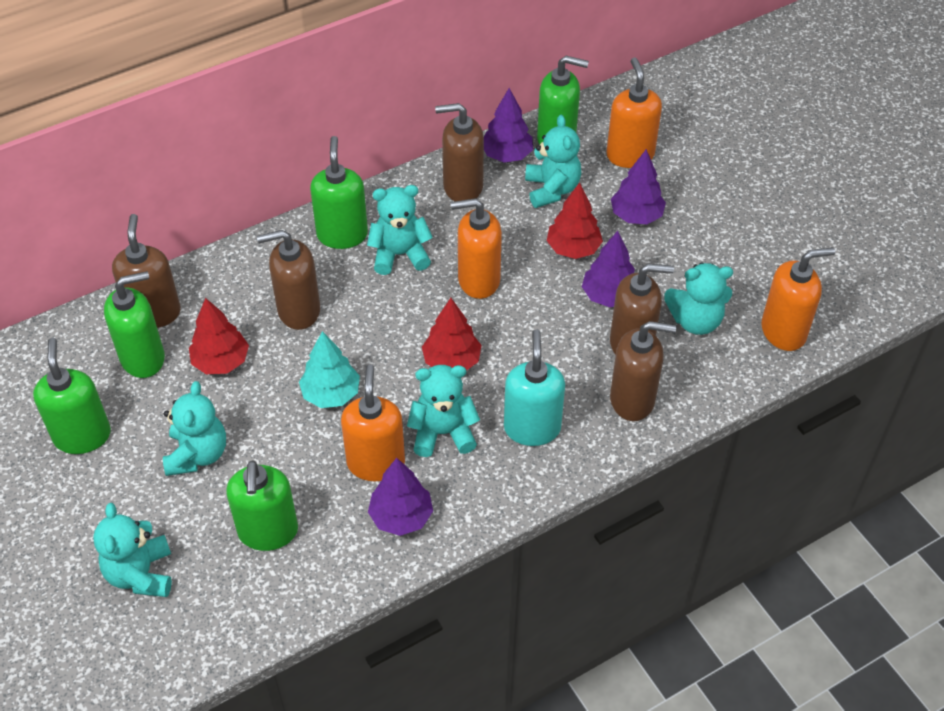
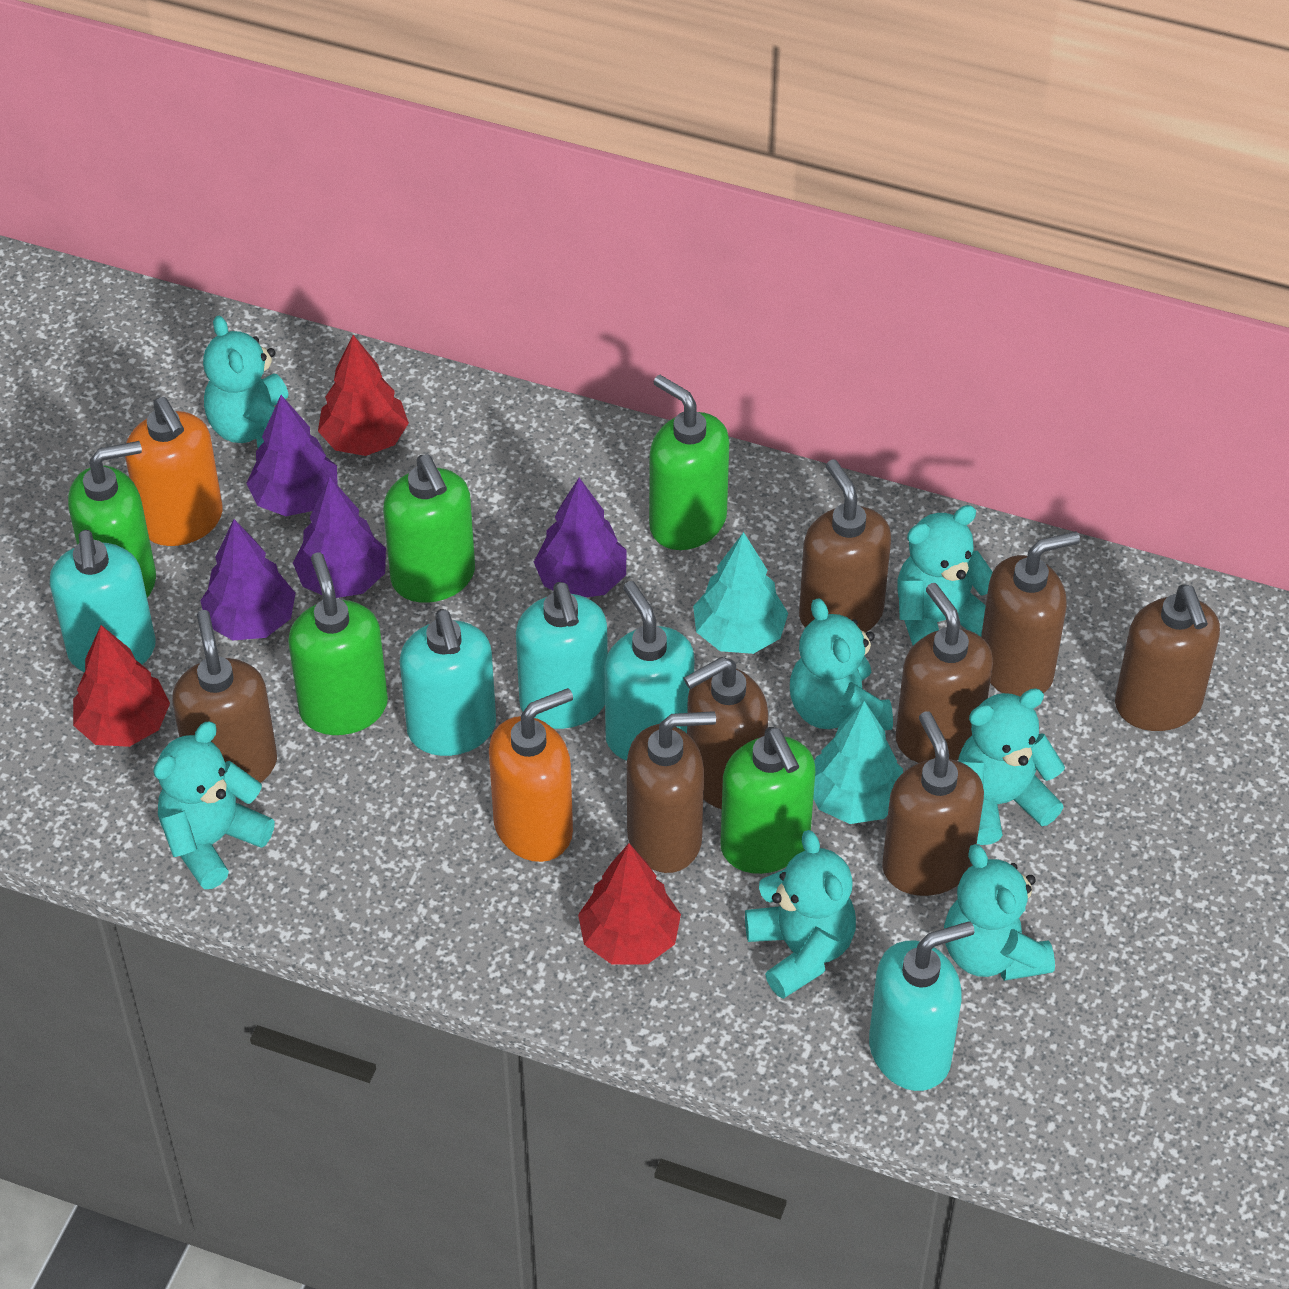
brown soap dispenser: 5 -> 8
orange soap dispenser: 4 -> 2
turquoise soap dispenser: 1 -> 5
turquoise teddy bear: 6 -> 7
turquoise tree: 1 -> 2

